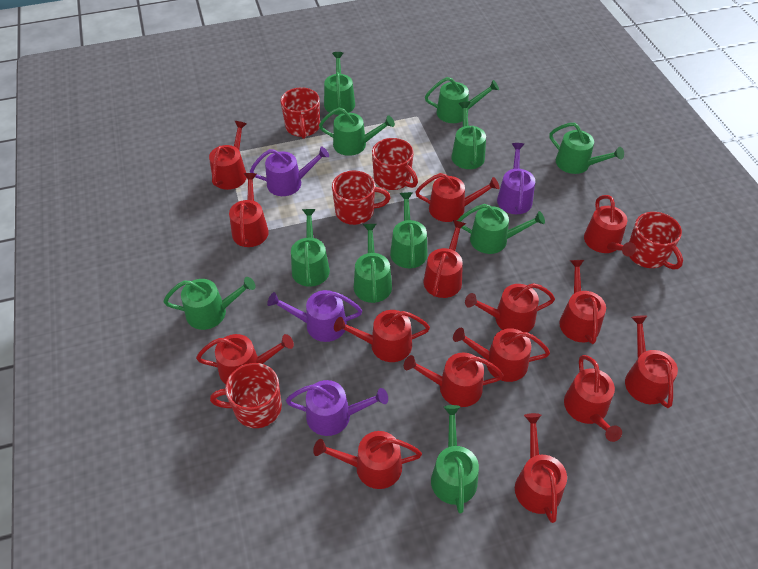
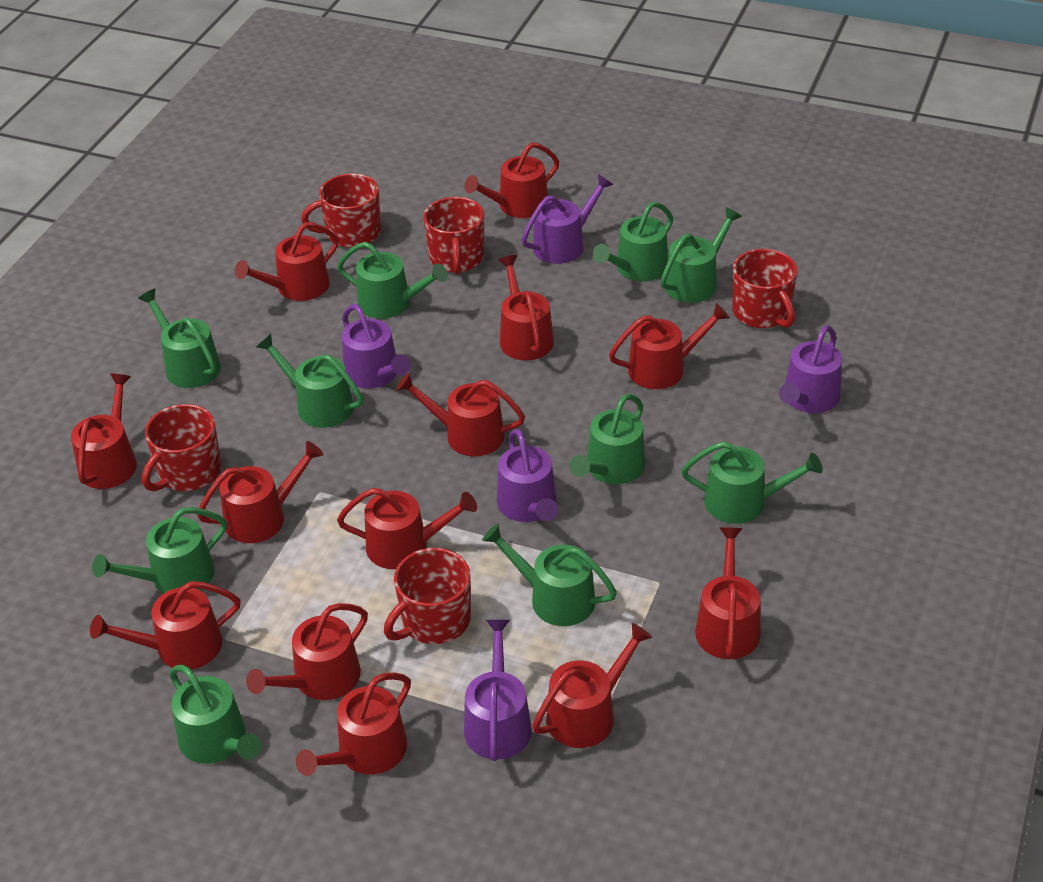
green watering can: 11 -> 10
purple watering can: 4 -> 5
red watering can: 15 -> 13

